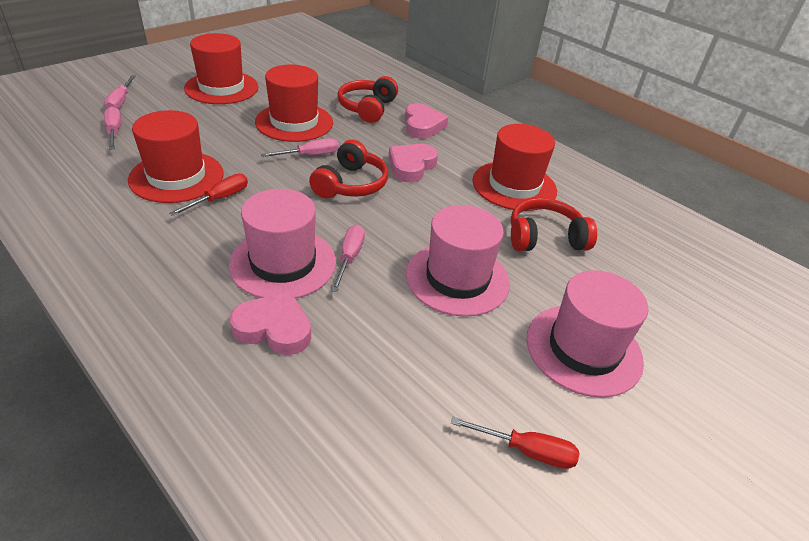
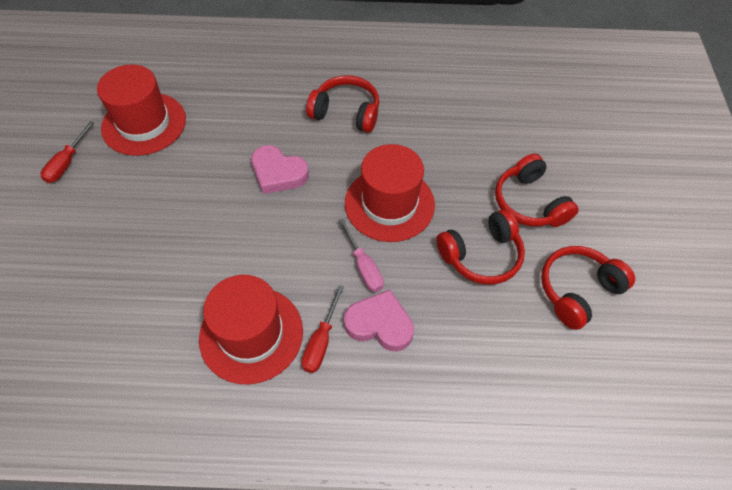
pink hat: 3 -> 0
pink heart: 3 -> 2
pink screwdriver: 4 -> 1
red hat: 4 -> 3
red headphones: 3 -> 4

